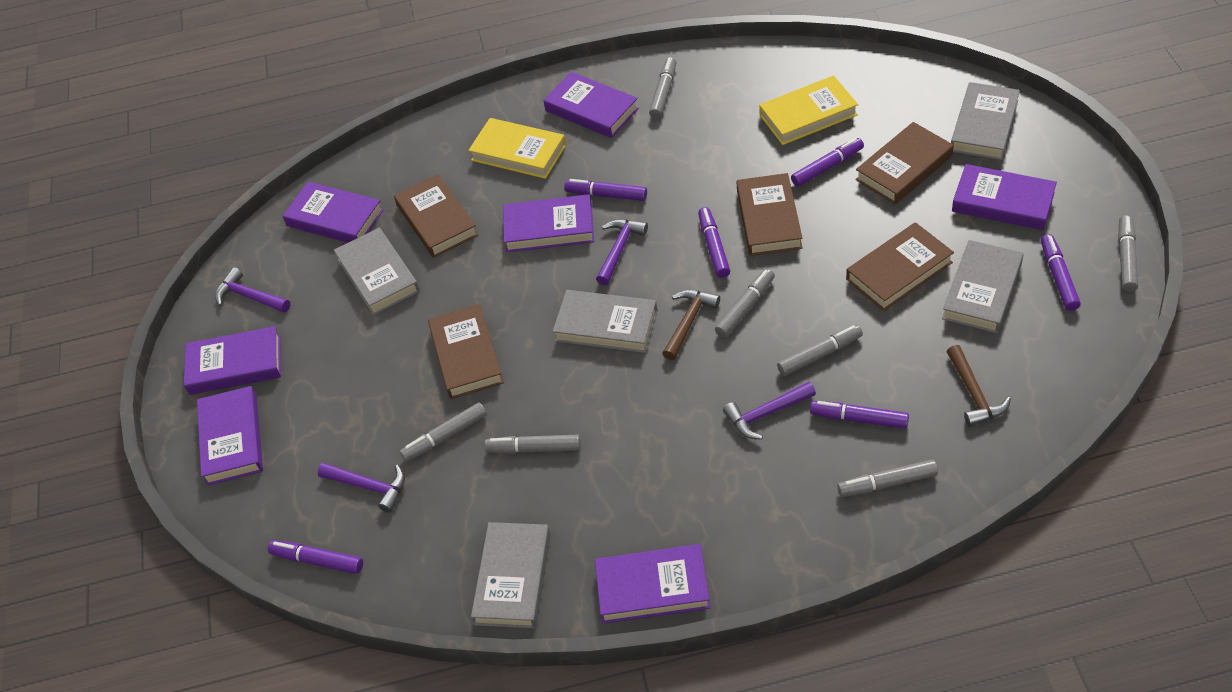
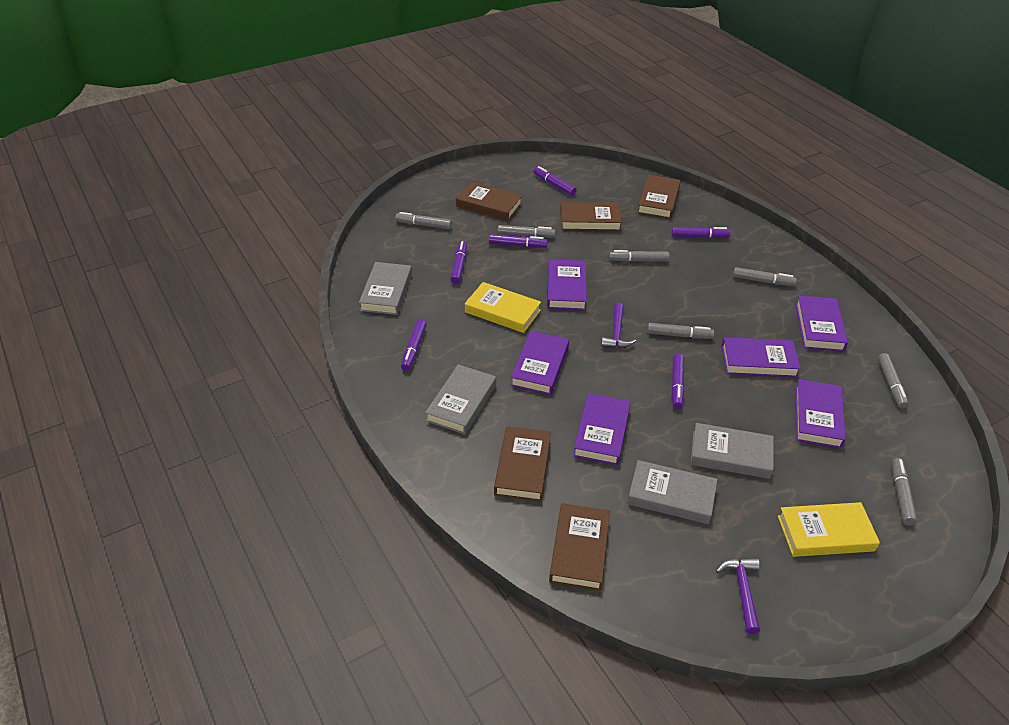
brown hammer: 2 -> 0
grey book: 5 -> 4
purple book: 7 -> 6
purple hammer: 4 -> 2

